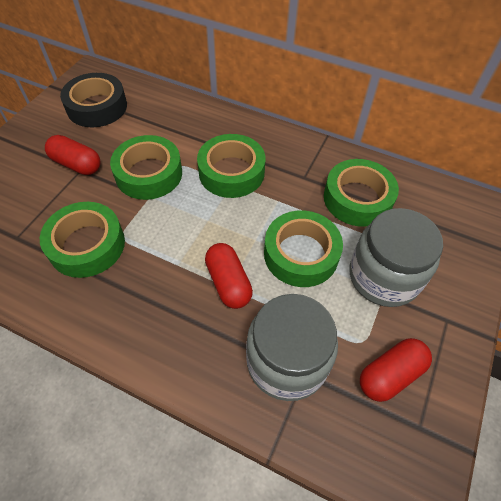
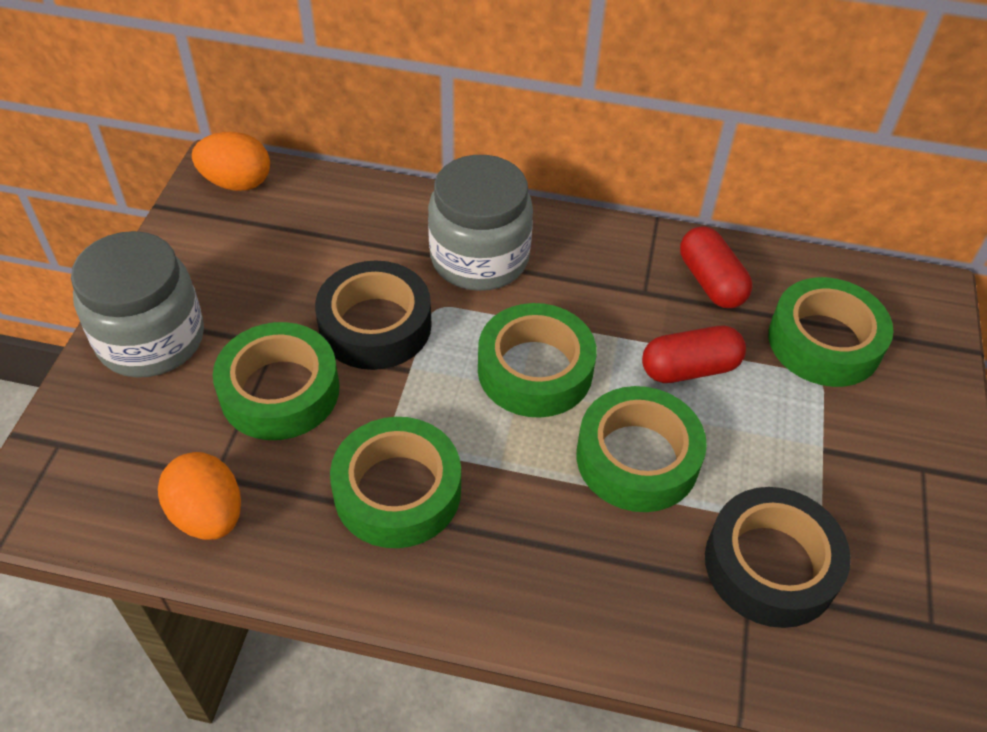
black tape: 1 -> 2
orange egg: 0 -> 2
red capsule: 3 -> 2

